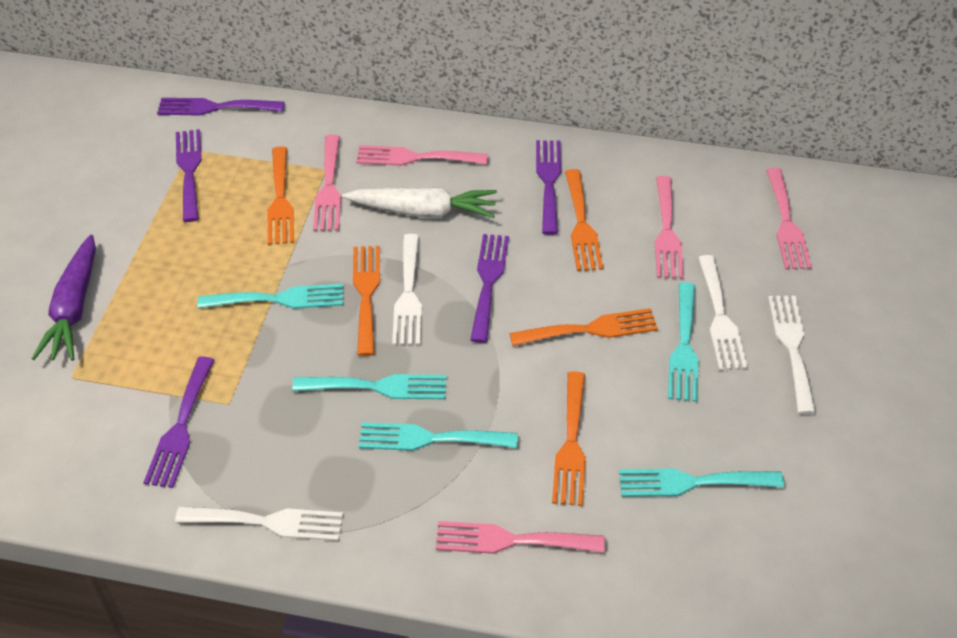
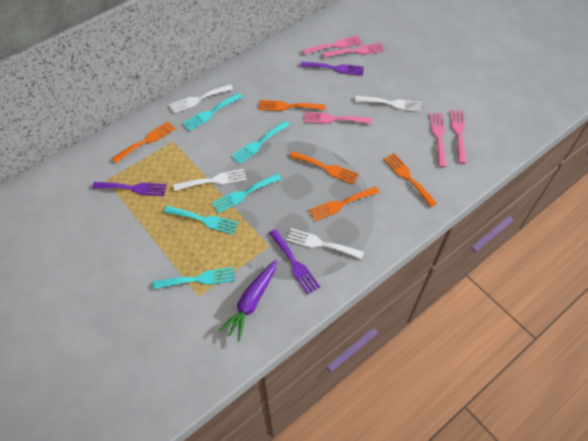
purple fork: 5 -> 3
white carrot: 1 -> 0

